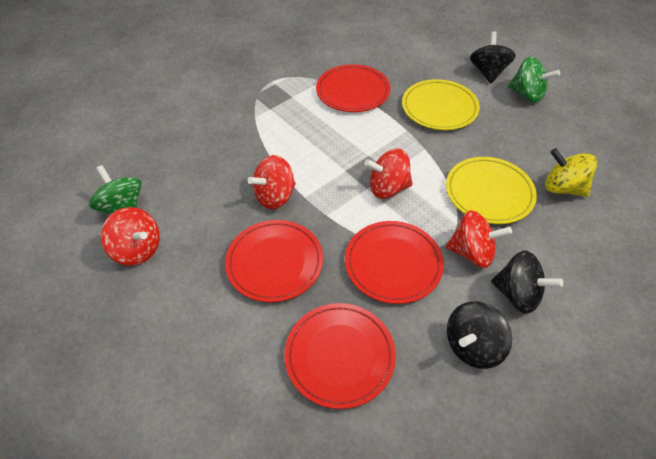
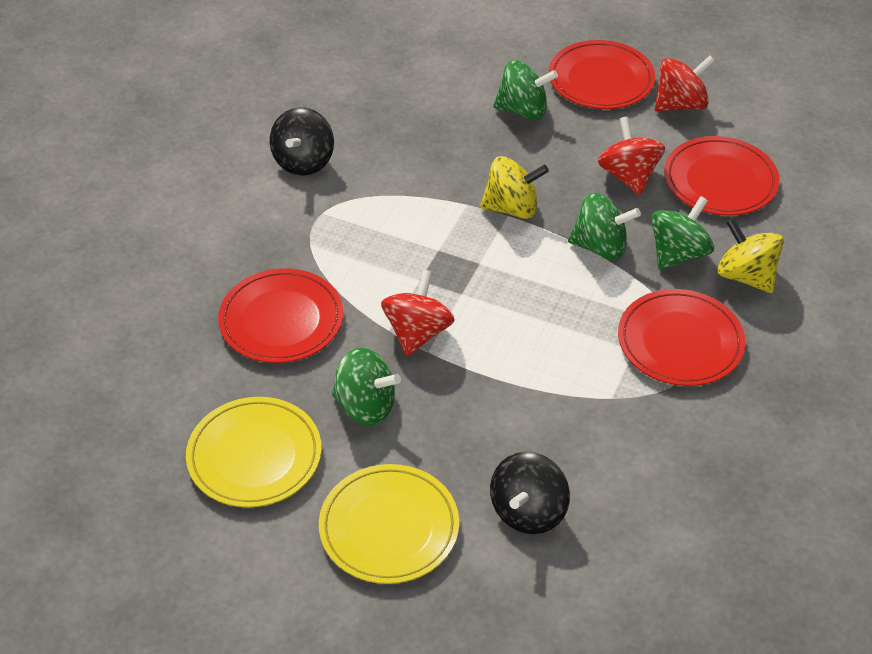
black spinning top: 3 -> 2
green spinning top: 2 -> 4
red spinning top: 4 -> 3
yellow spinning top: 1 -> 2

